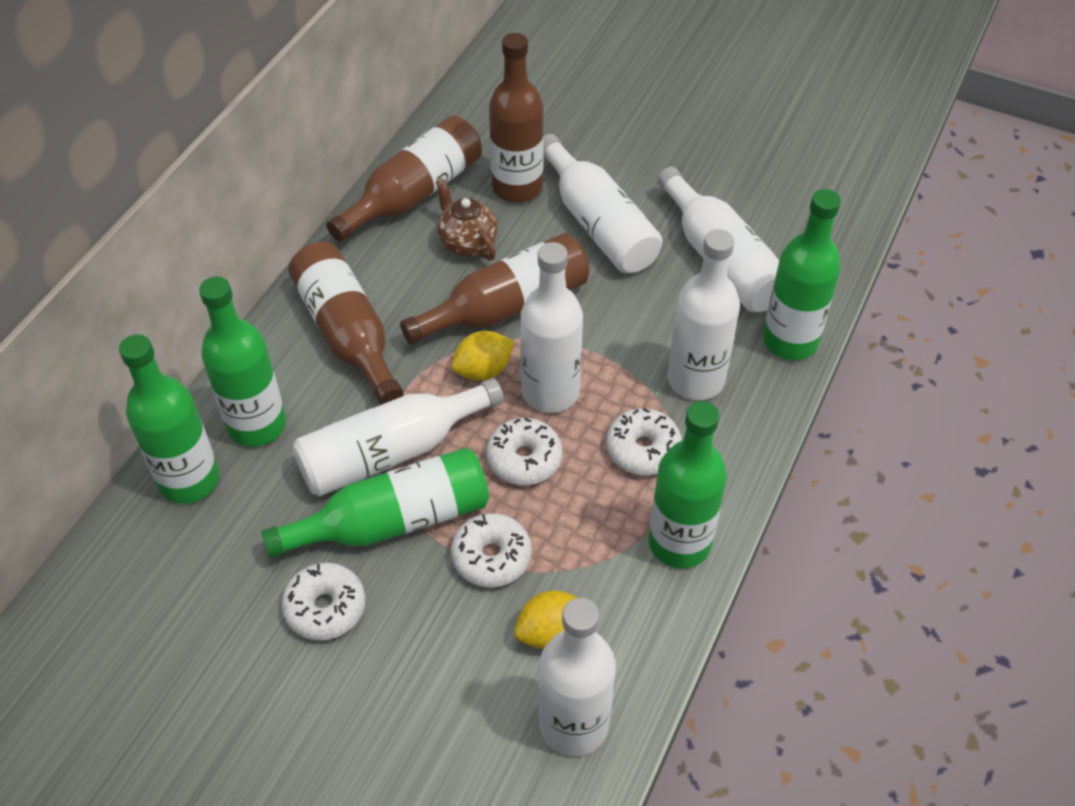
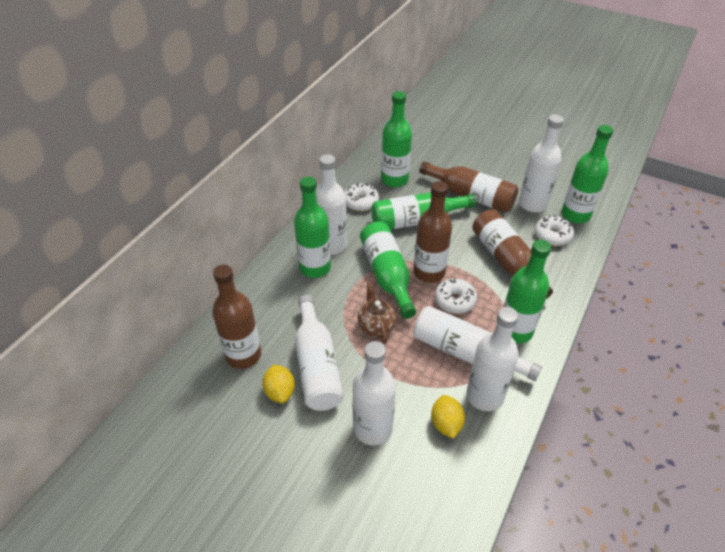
green bottle: 5 -> 6
white donut: 4 -> 3

